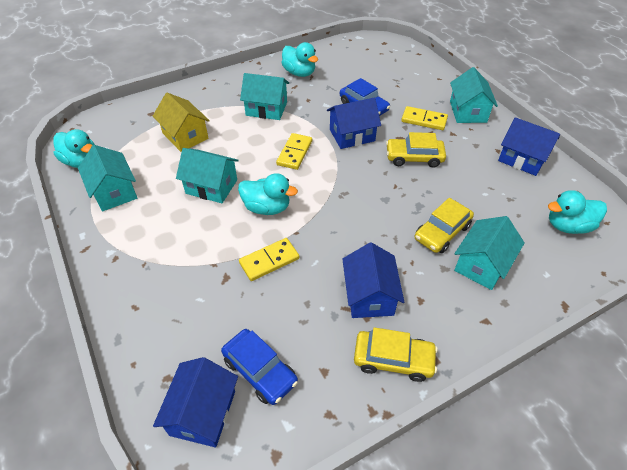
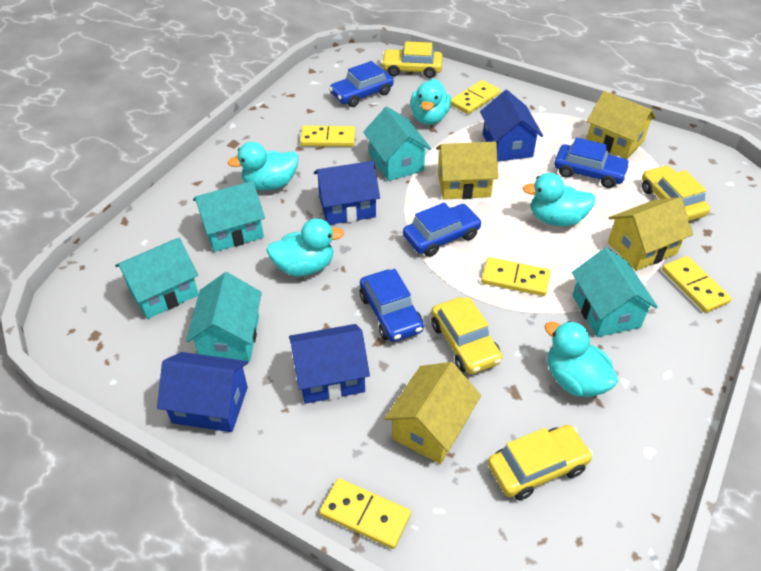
blue car: 2 -> 4
turquoise duck: 4 -> 5
yellow car: 3 -> 4
yellow domino: 3 -> 5
yellow house: 1 -> 4

